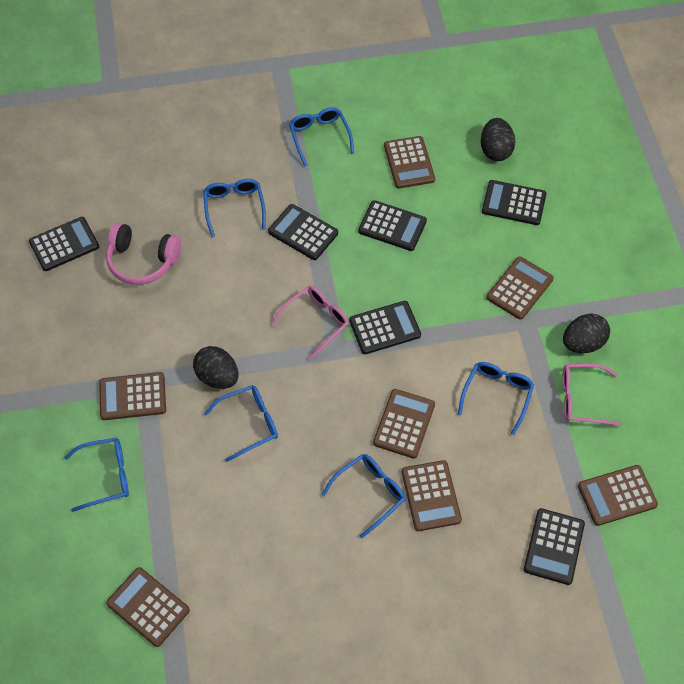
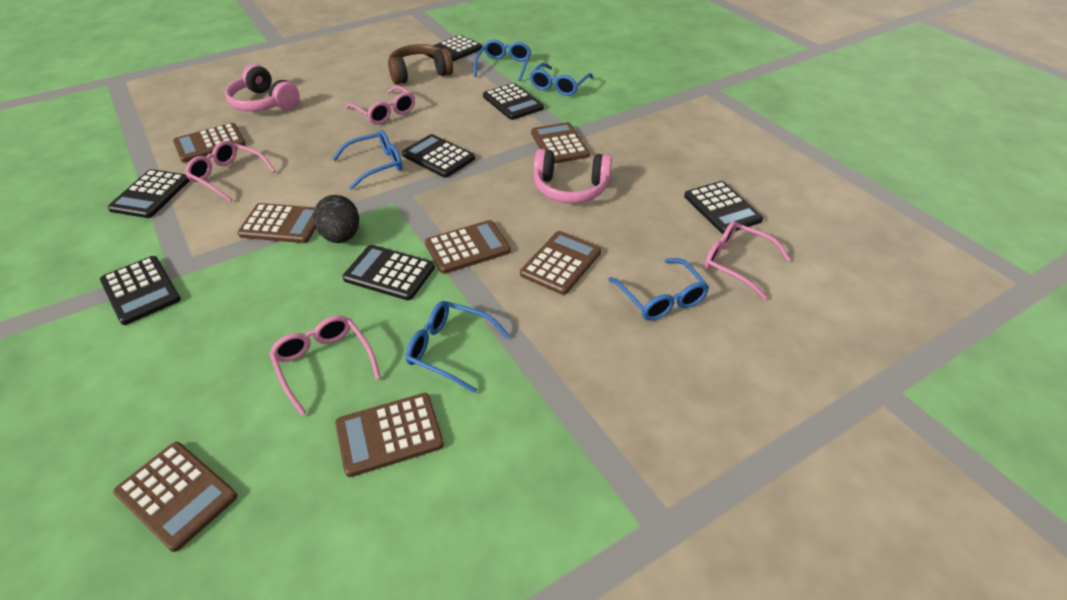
black calculator: 6 -> 7
black egg: 3 -> 1
blue glasses: 6 -> 5
brown headphones: 0 -> 1
pink glasses: 2 -> 4
pink headphones: 1 -> 2

